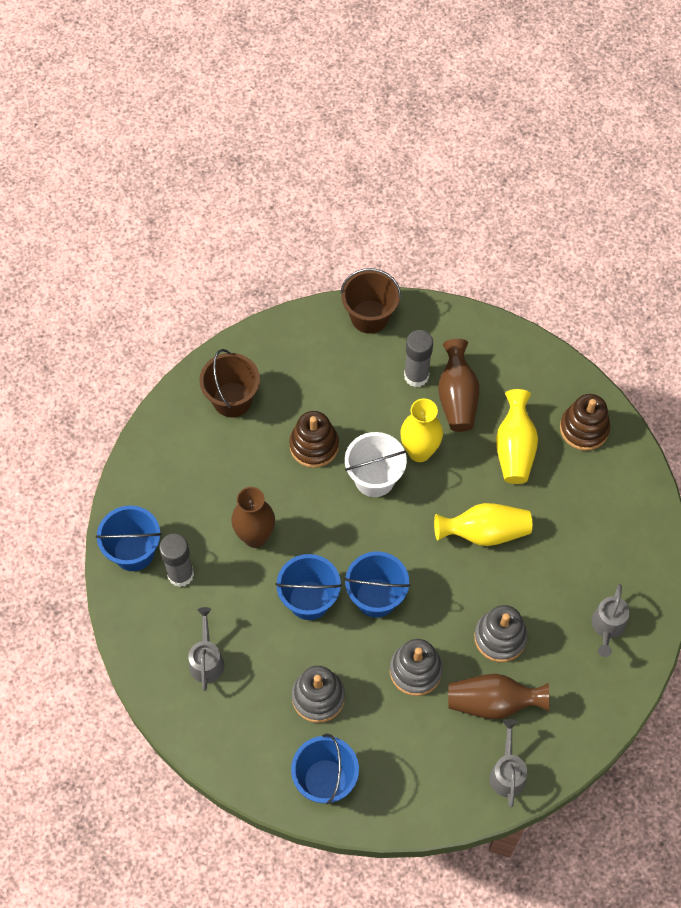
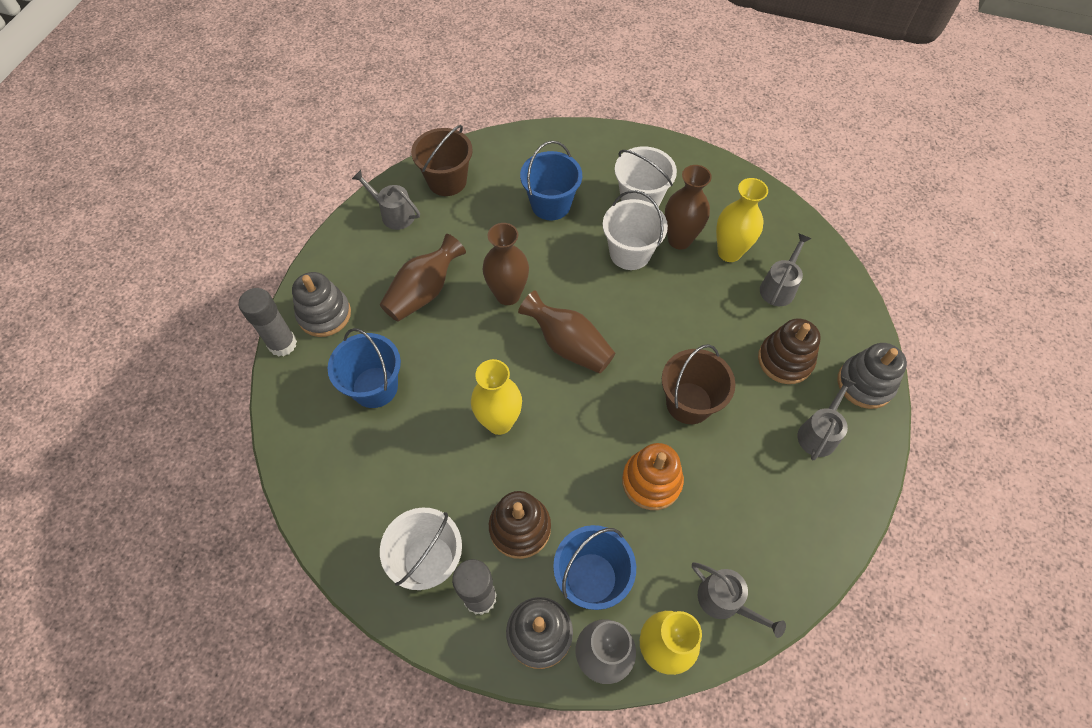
blue bucket: 4 -> 3
brown vase: 3 -> 4
grey vase: 0 -> 1
grey watering can: 3 -> 4
orange stacking toy: 0 -> 1
white bucket: 1 -> 3

